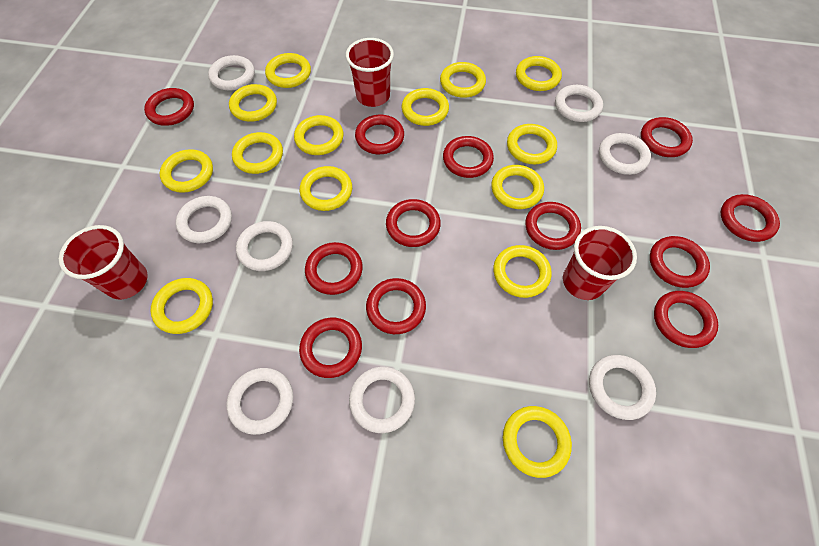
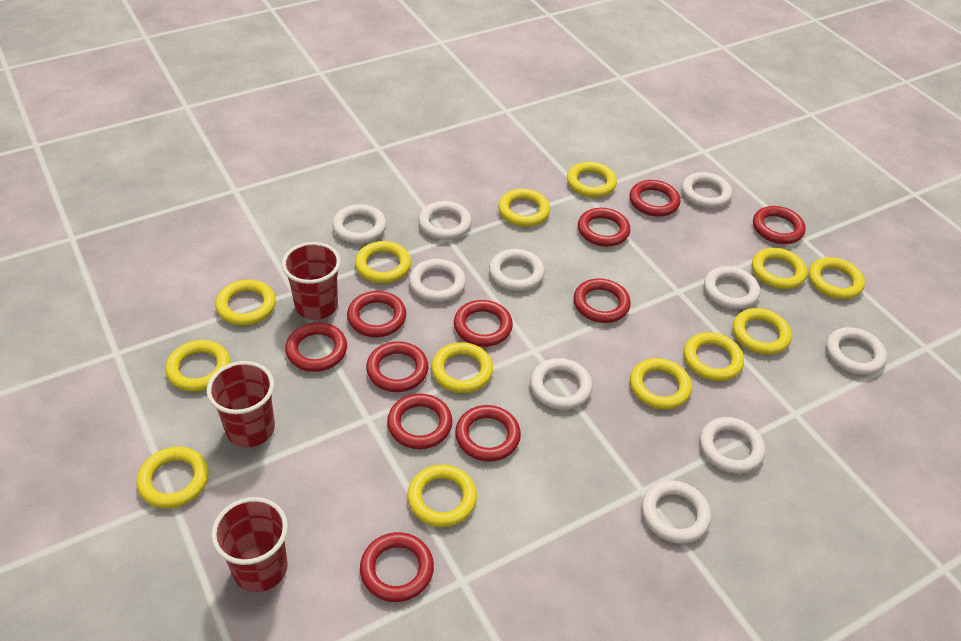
red ring: 12 -> 11
white ring: 8 -> 10
yellow ring: 14 -> 13

